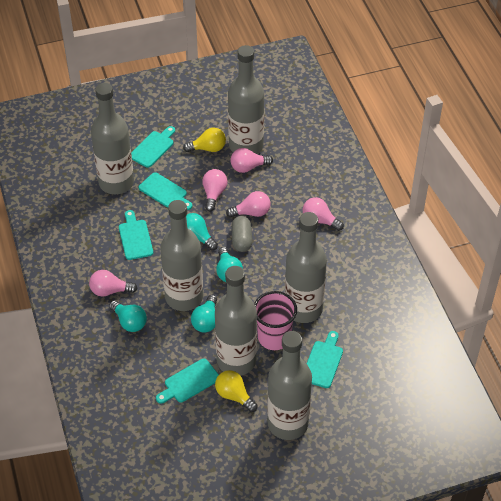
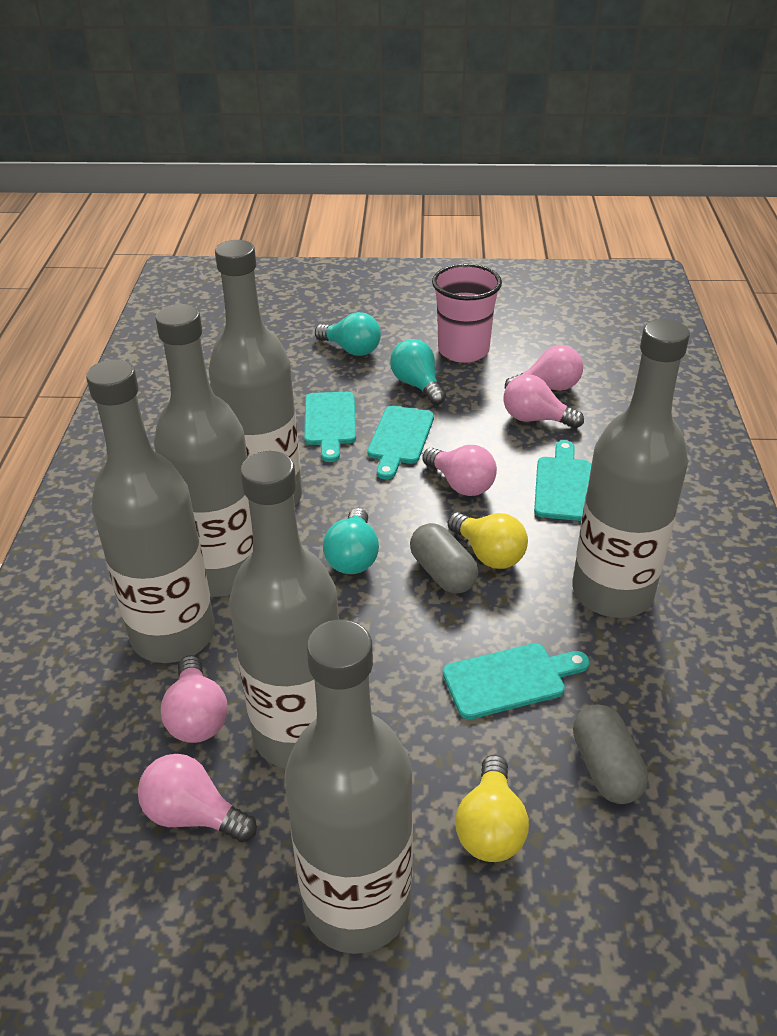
grey capsule: 1 -> 2
turquoise cutting board: 5 -> 4
turquoise light bulb: 4 -> 3

